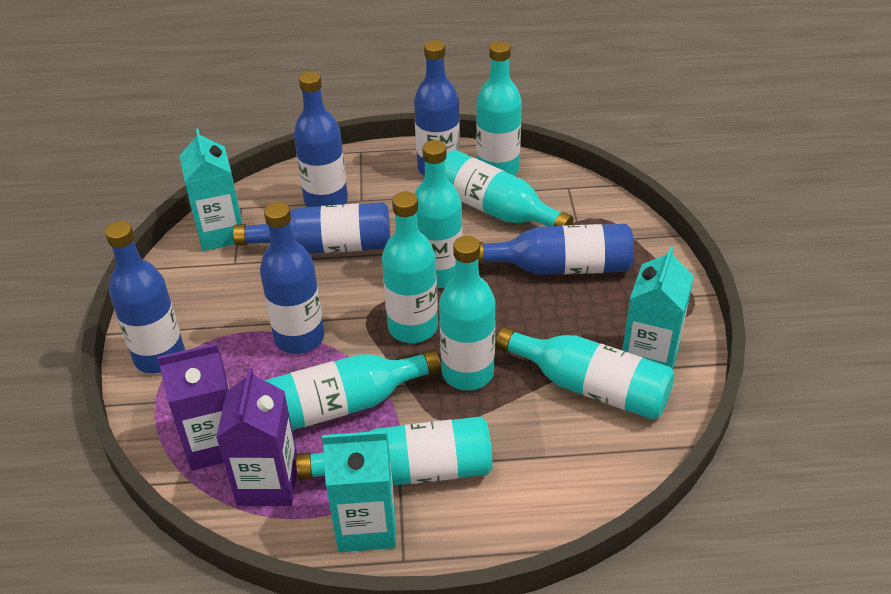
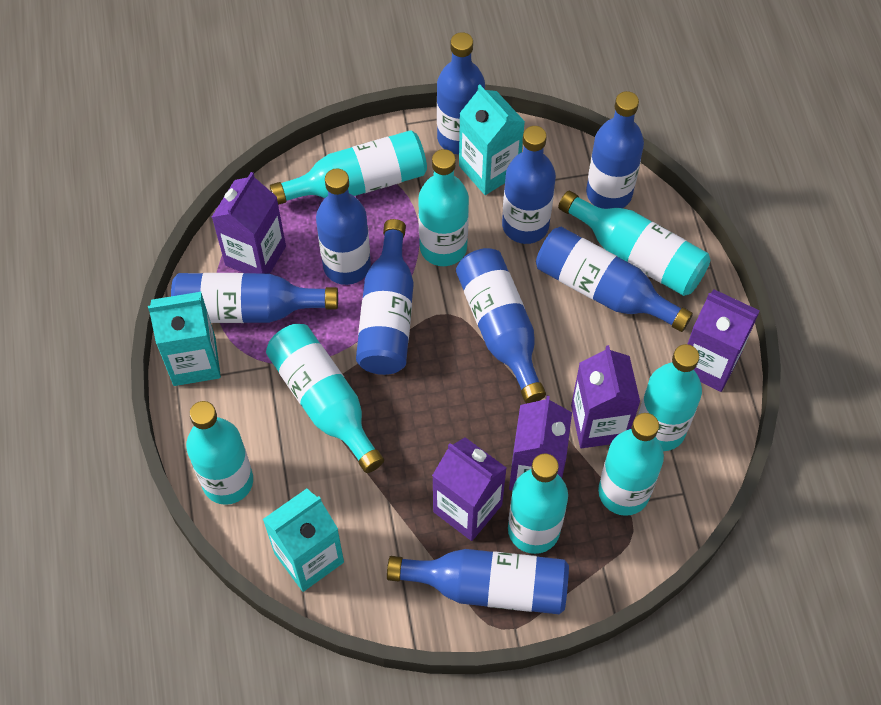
blue bottle: 6 -> 9
purple carton: 2 -> 5

